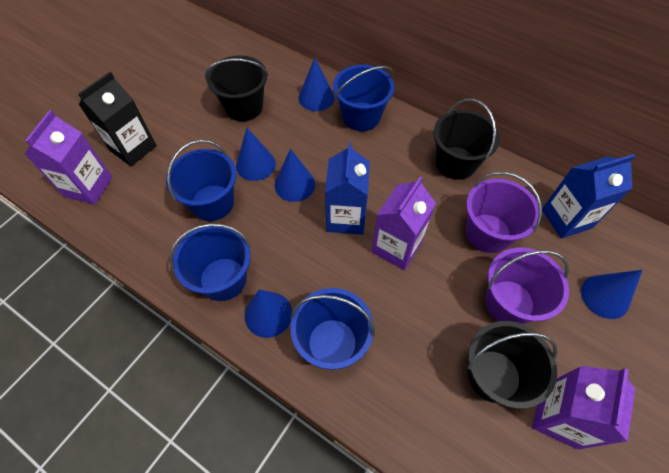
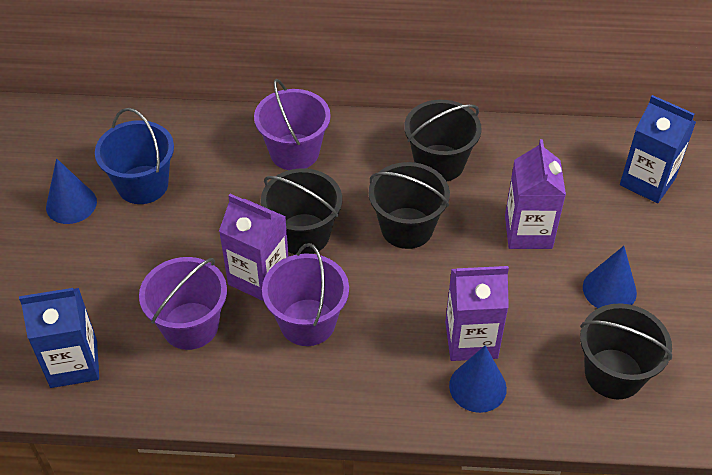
black bucket: 3 -> 4
black carton: 1 -> 0
blue bucket: 4 -> 1
blue cone: 5 -> 3
purple bucket: 2 -> 3

